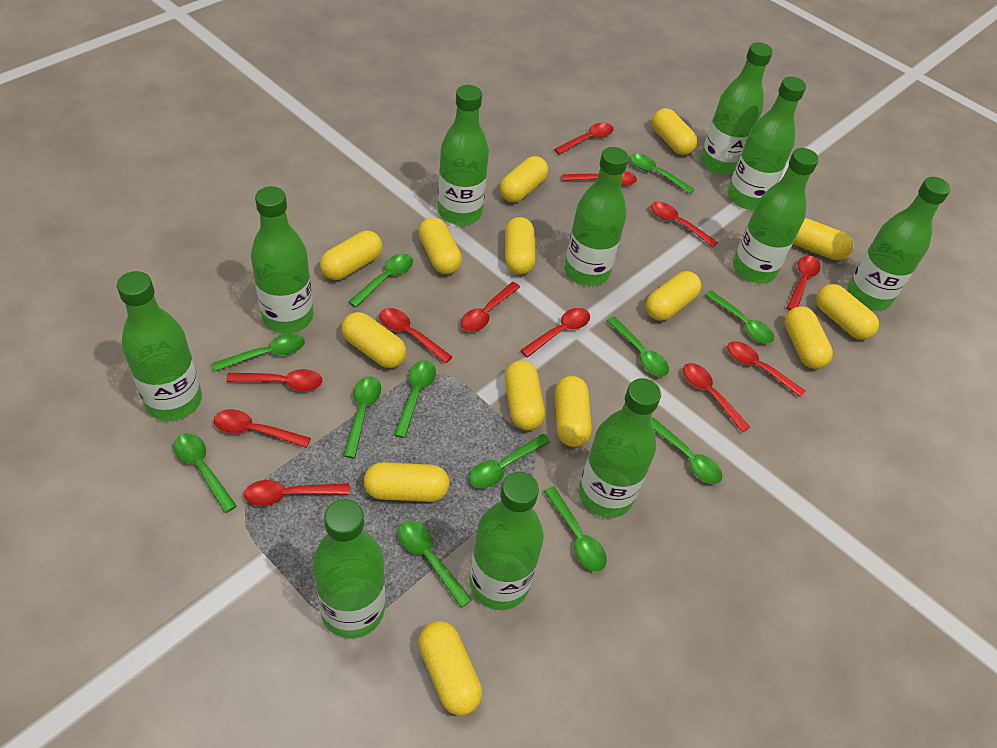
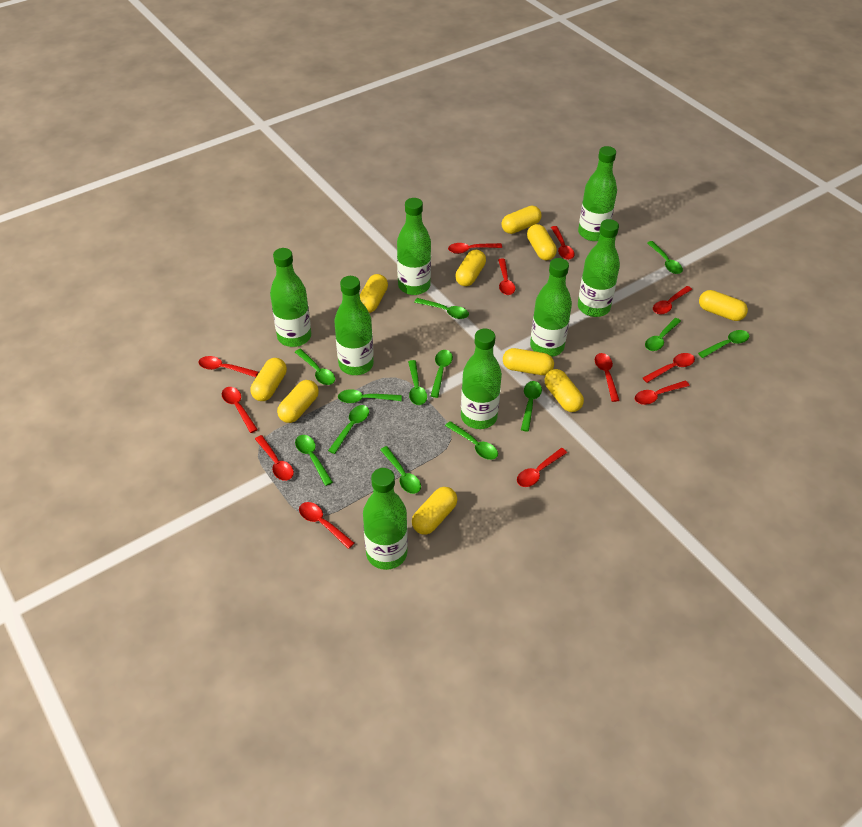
green bottle: 11 -> 8
green spoon: 12 -> 13
yellow capsule: 14 -> 10

